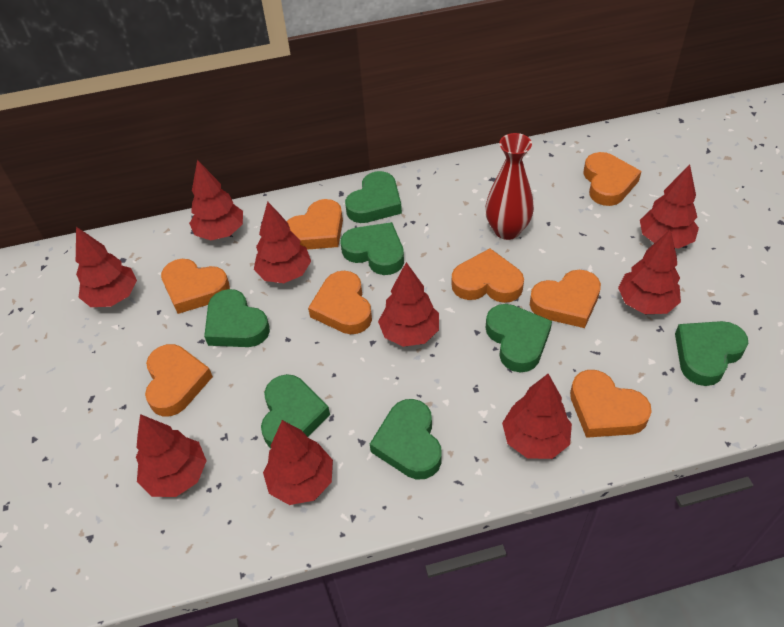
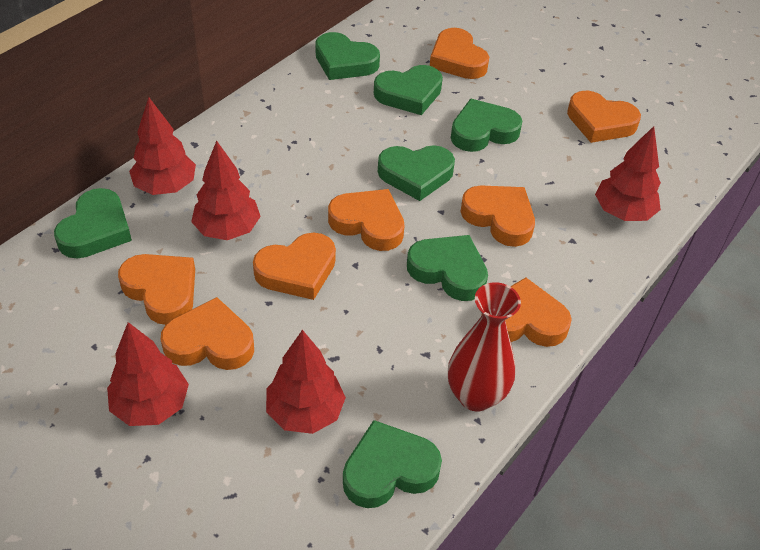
red tree: 9 -> 5

